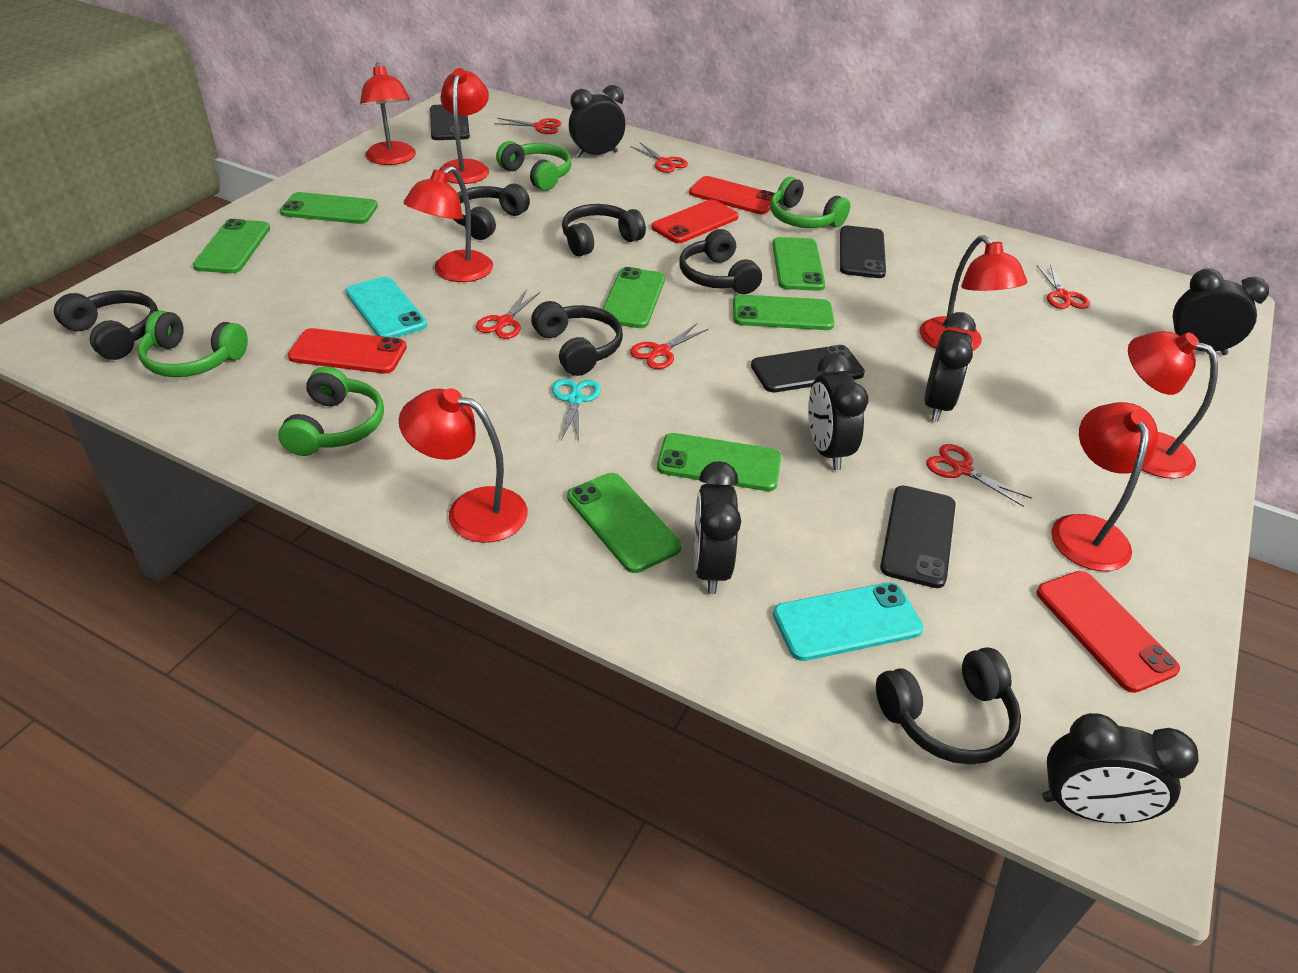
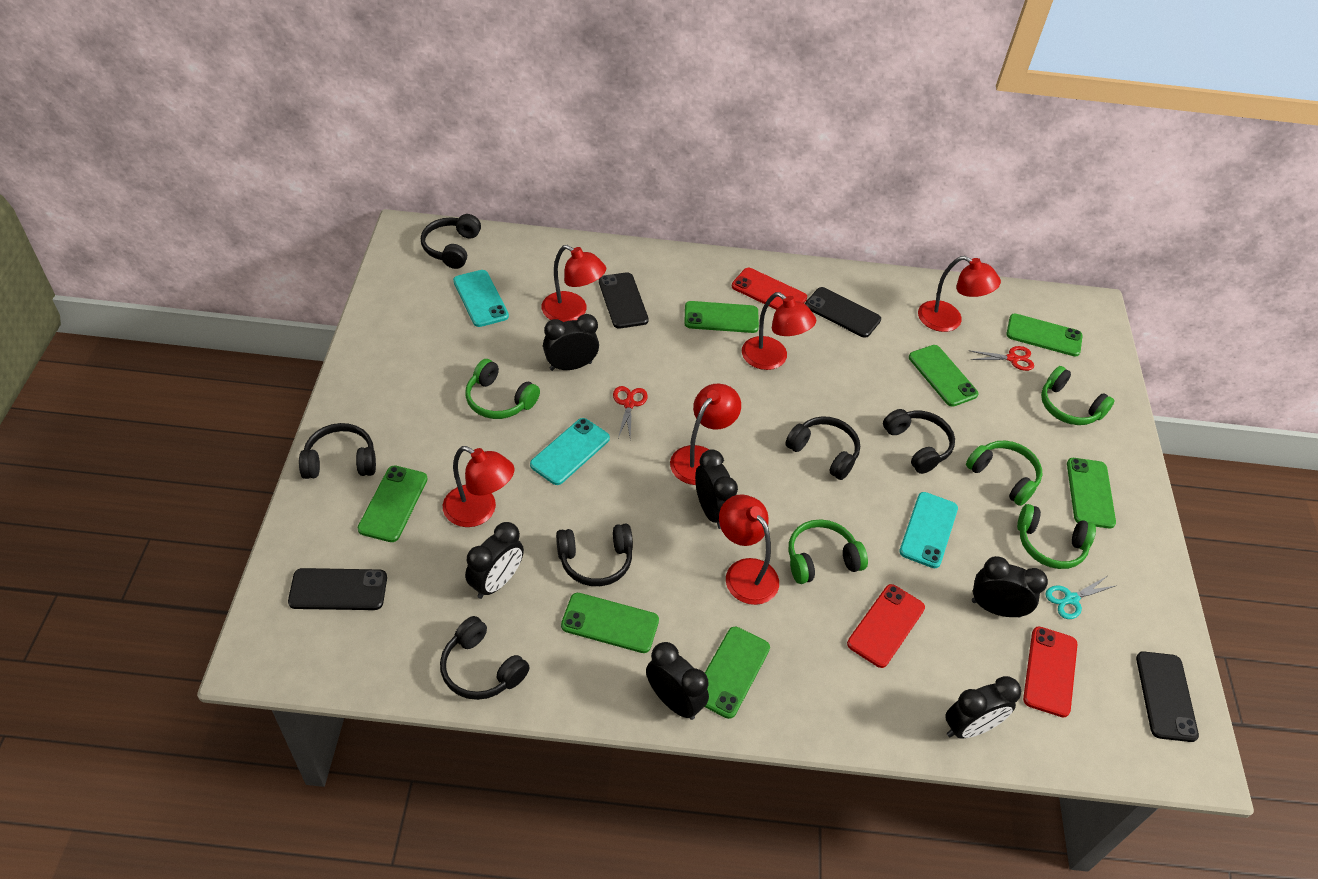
green headphones: 4 -> 5
red lamp: 7 -> 6
red phone: 4 -> 3
red scissors: 6 -> 2
turquoise phone: 2 -> 3

